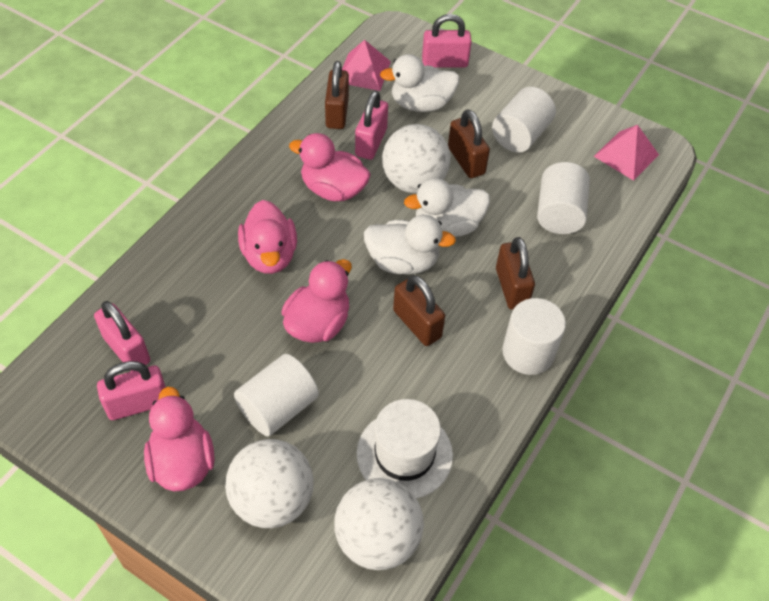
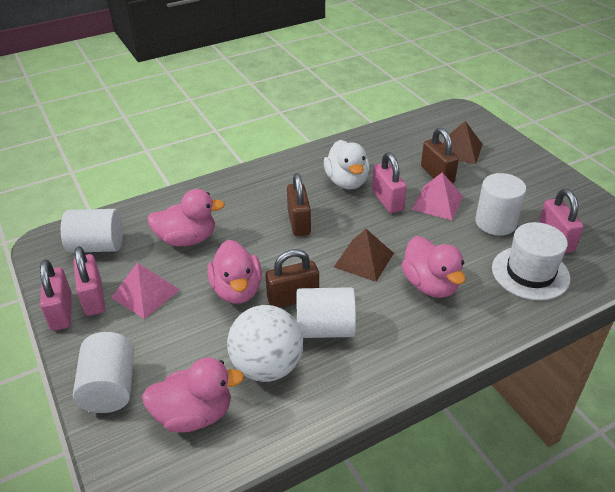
brown padlock: 4 -> 3
brown pyramid: 0 -> 2
white ball: 3 -> 1
white duck: 3 -> 1

